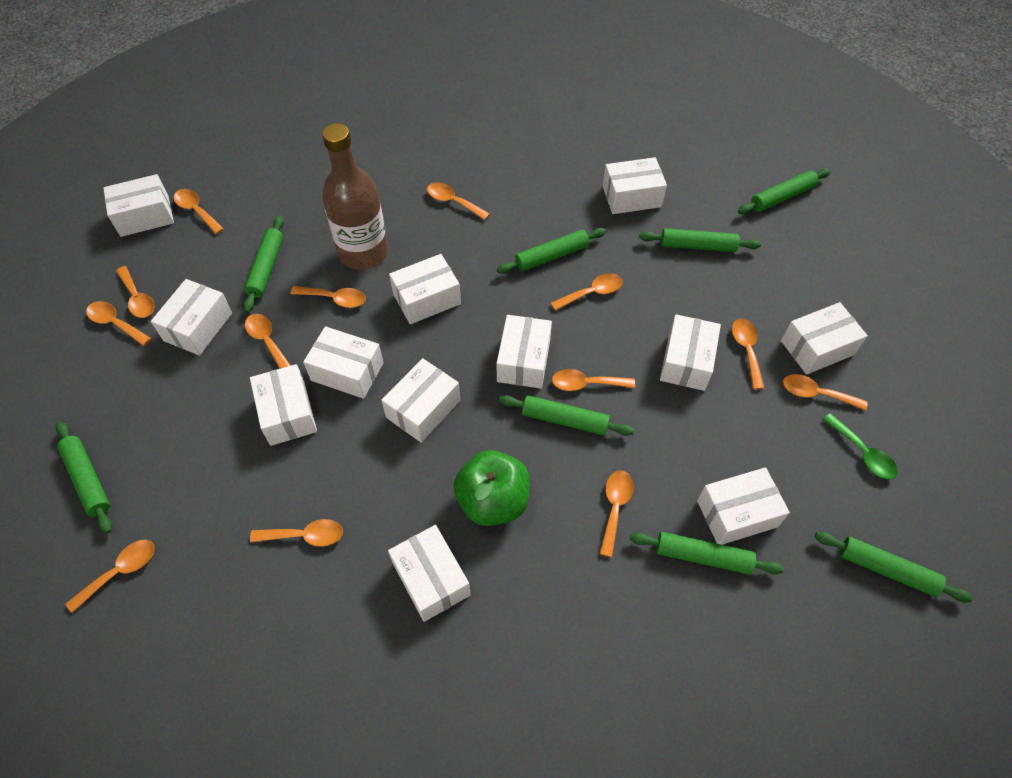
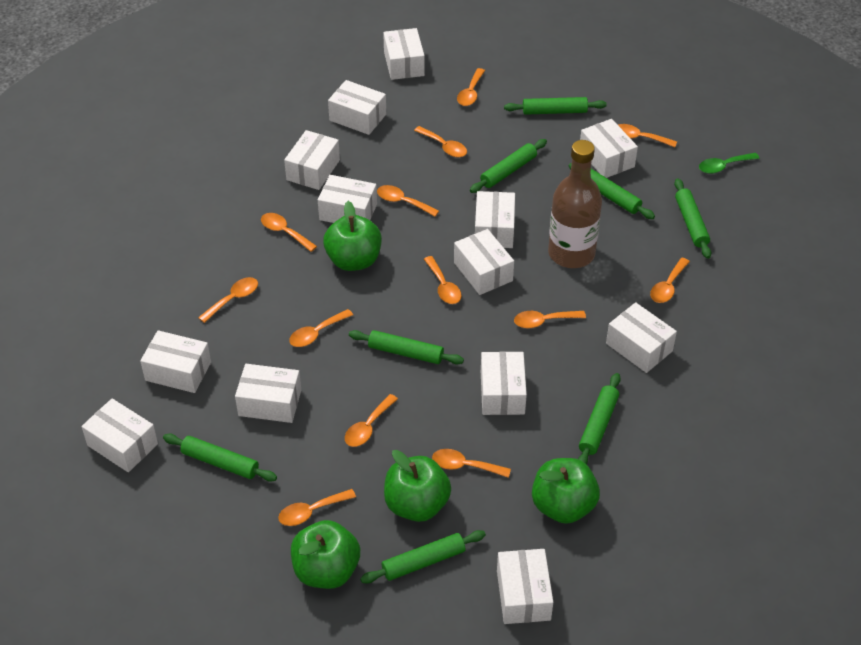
green apple: 1 -> 4
white box: 12 -> 13

